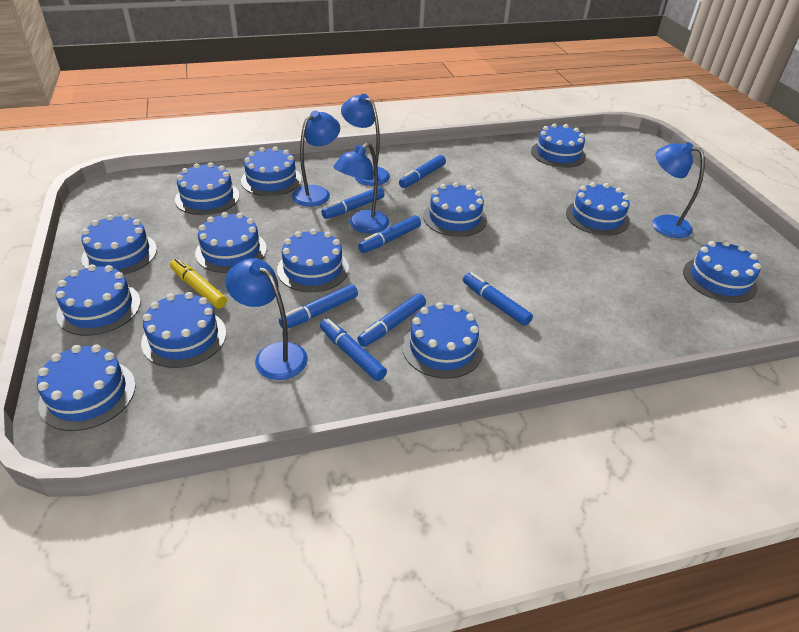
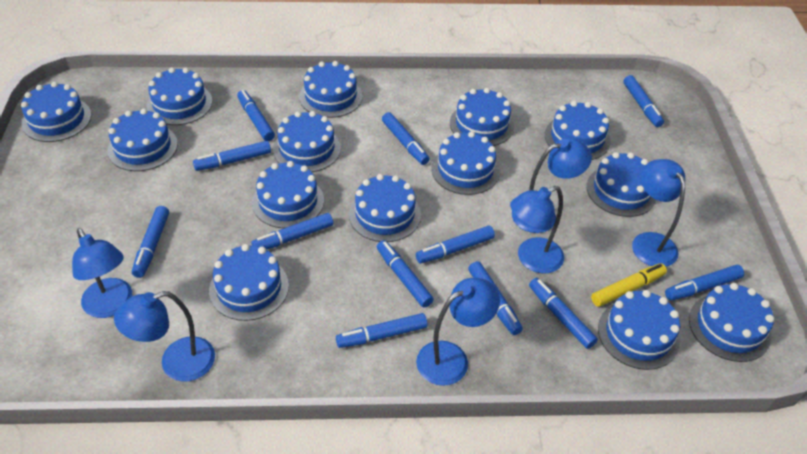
blue cake: 13 -> 14
blue lamp: 5 -> 6
blue marker: 7 -> 12

